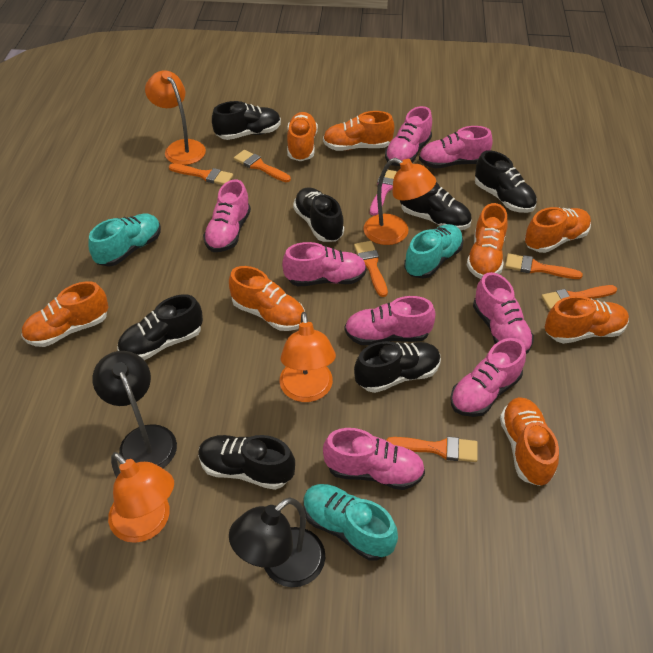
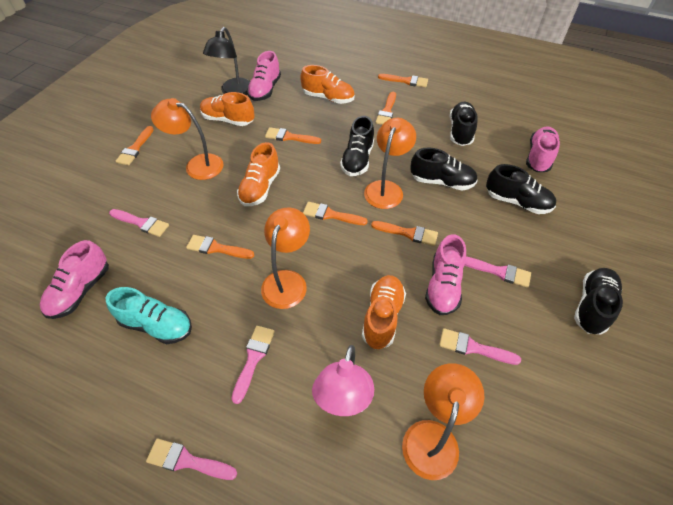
black lamp: 2 -> 1
black shoe: 7 -> 5
orange brush: 6 -> 7
orange shoe: 8 -> 4
pink brush: 1 -> 5
pink lamp: 0 -> 1
pink shoe: 8 -> 4
turquoise shoe: 3 -> 1

